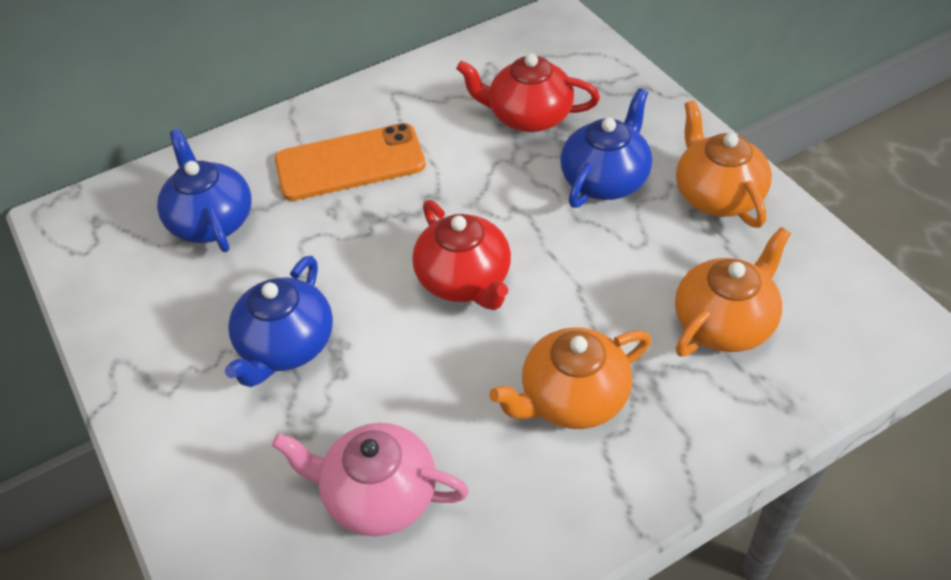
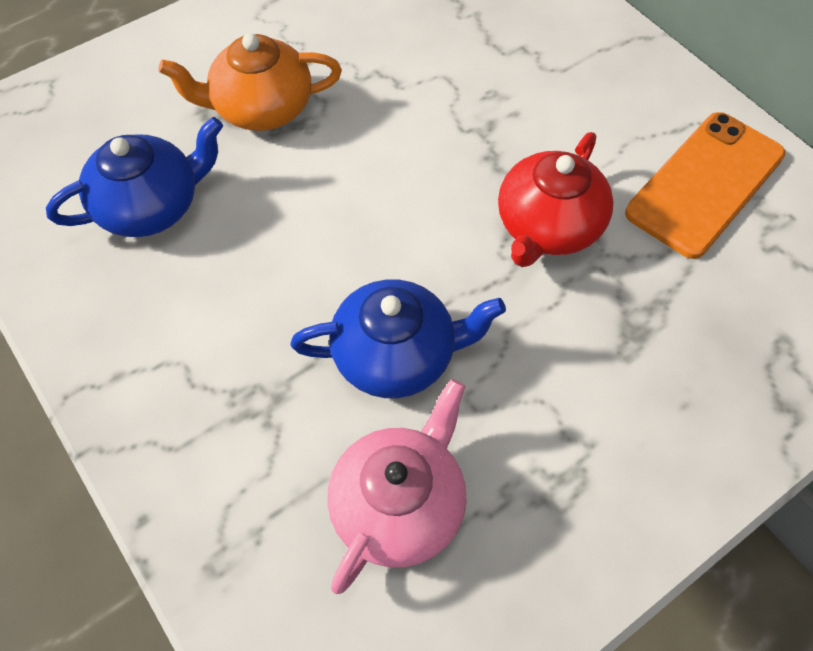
blue teapot: 3 -> 2
orange teapot: 3 -> 1
red teapot: 2 -> 1

